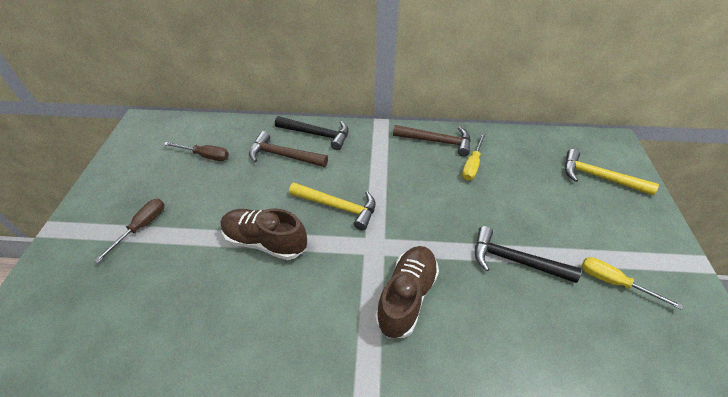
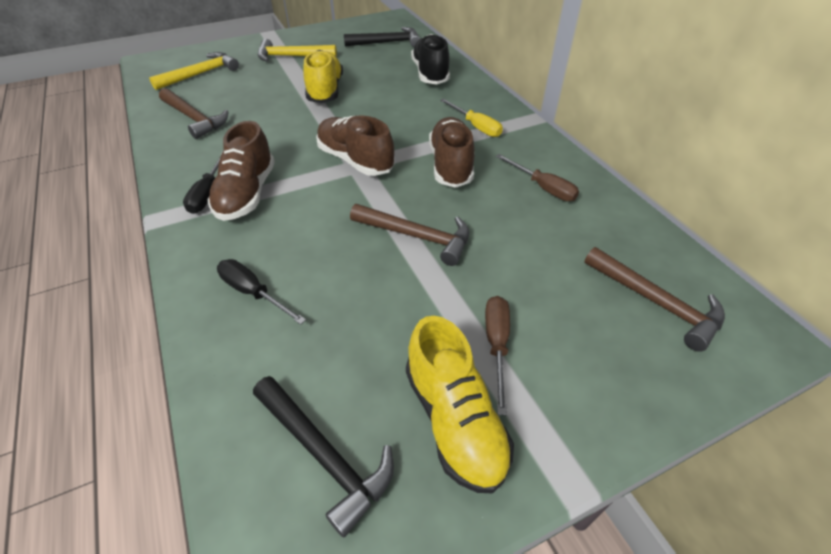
black screwdriver: 0 -> 2
black shoe: 0 -> 1
brown hammer: 2 -> 3
brown shoe: 2 -> 3
yellow screwdriver: 2 -> 1
yellow shoe: 0 -> 2

